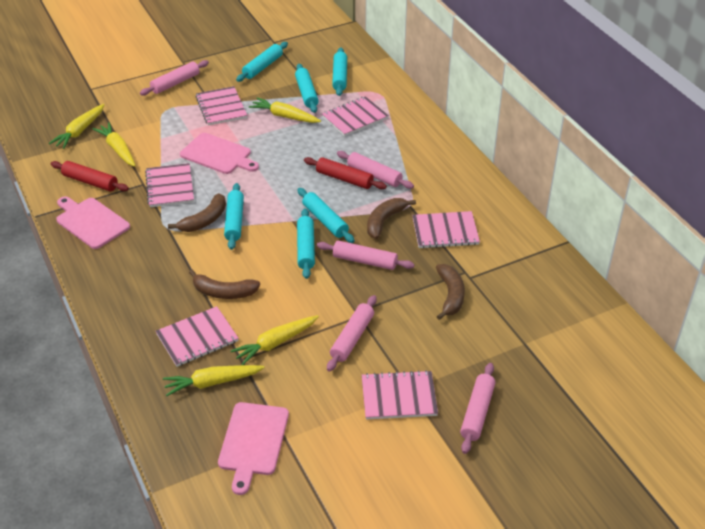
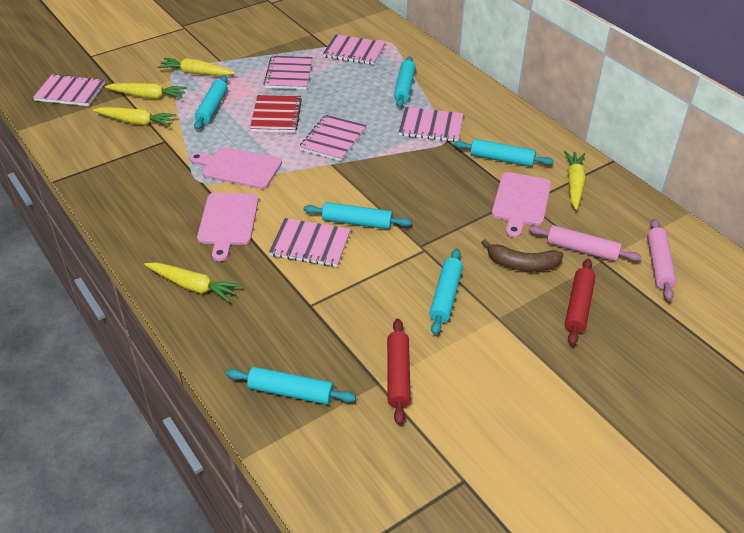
brown banana: 4 -> 1
pink rolling pin: 5 -> 2
red notebook: 0 -> 1

